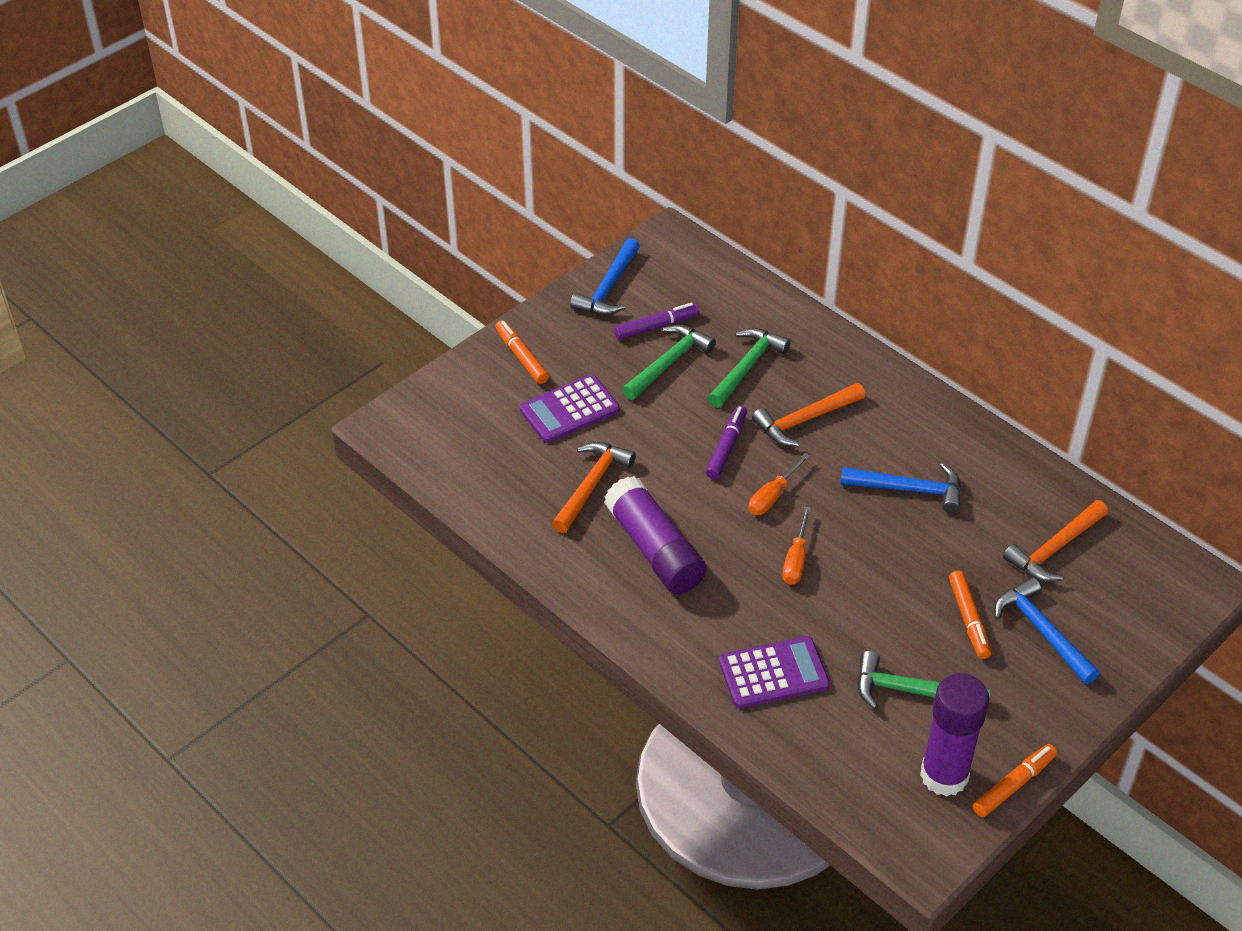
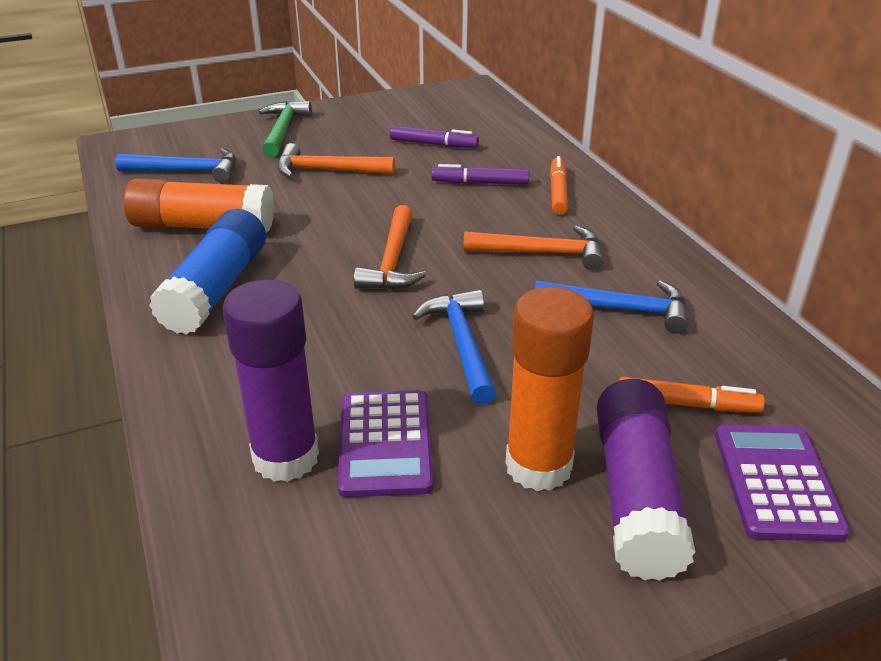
blue glue stick: 0 -> 1
green hammer: 3 -> 1
orange glue stick: 0 -> 2
orange marker: 3 -> 2
orange screwdriver: 2 -> 0

